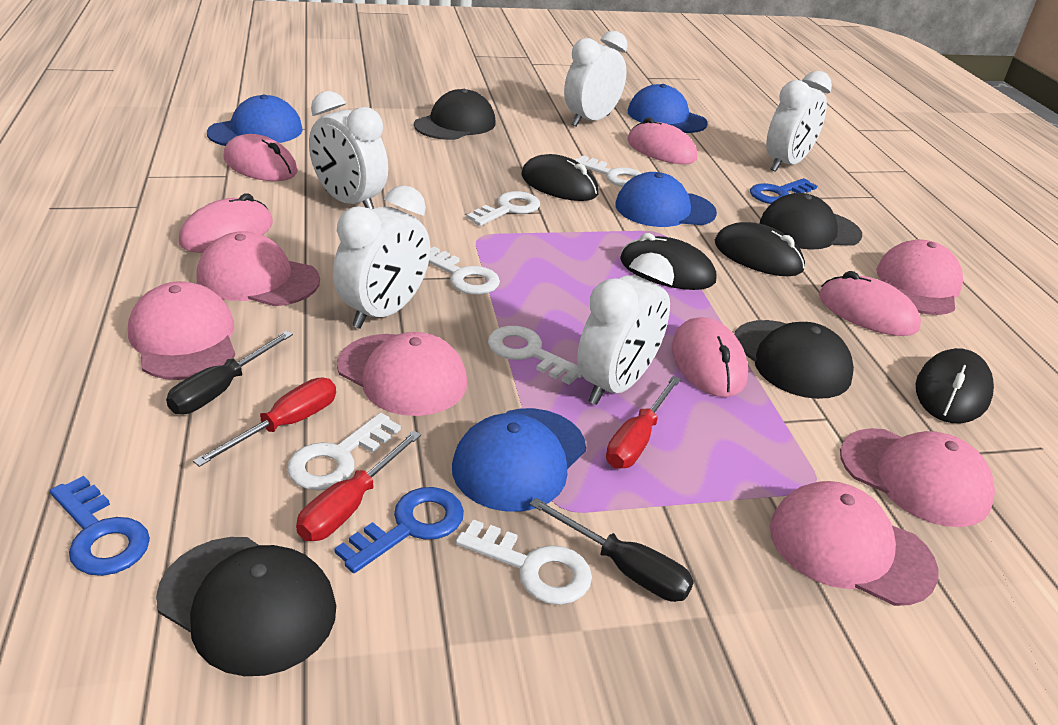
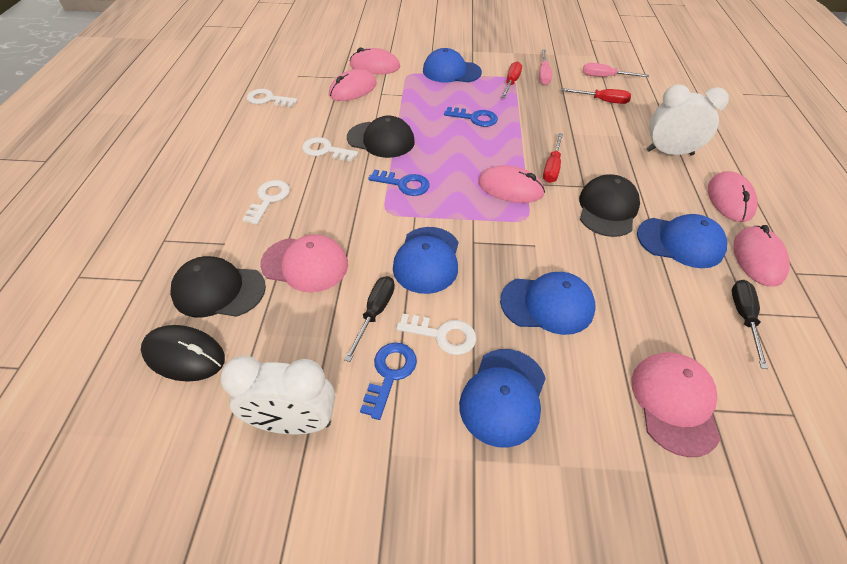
black cap: 4 -> 3
black mouse: 4 -> 1
blue cap: 4 -> 5
pink cap: 6 -> 2
pink screwdriver: 0 -> 2
white clock: 5 -> 2
white key: 6 -> 4

